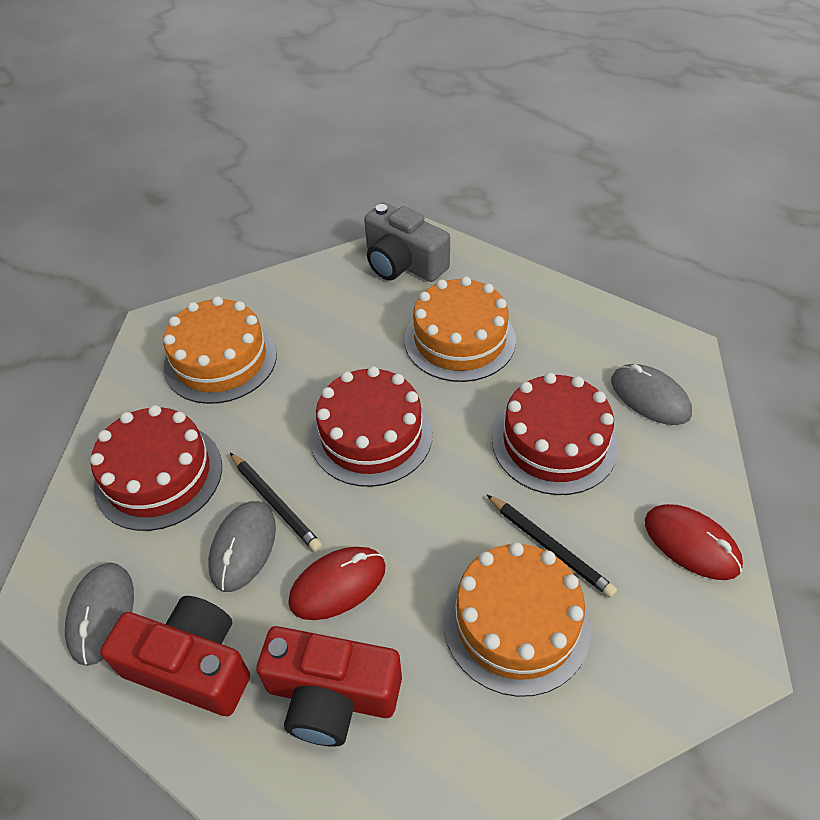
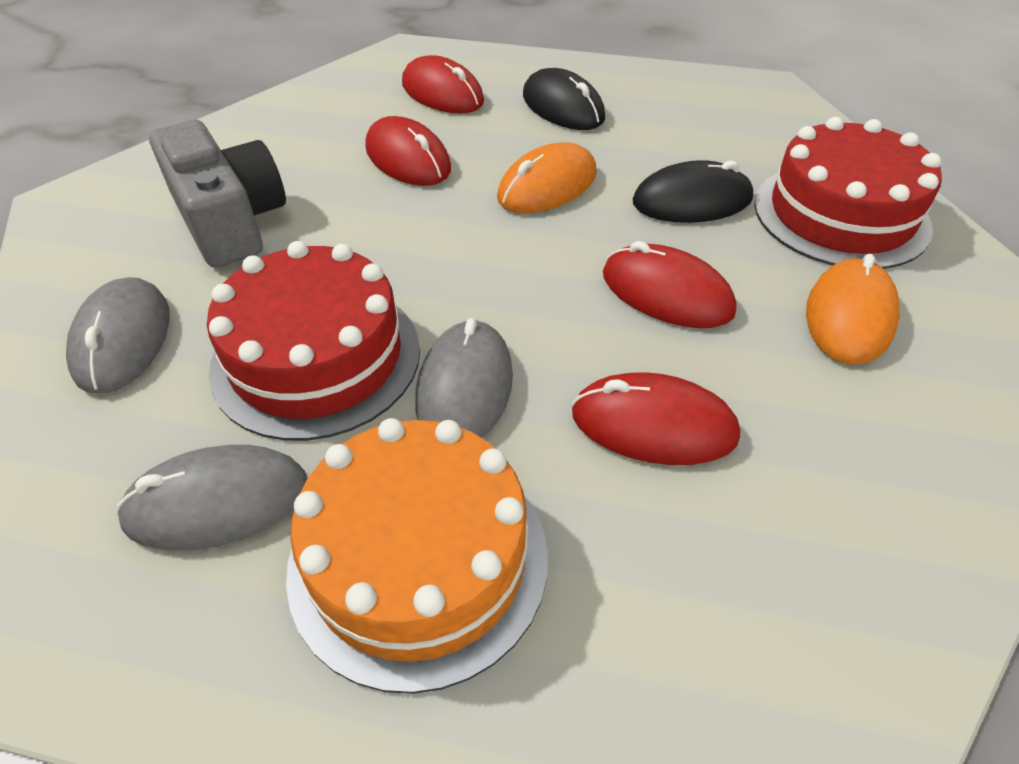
black mouse: 0 -> 2
black pencil: 2 -> 0
orange cake: 3 -> 1
orange mouse: 0 -> 2
red cake: 3 -> 2
red camera: 2 -> 0
red mouse: 2 -> 4

